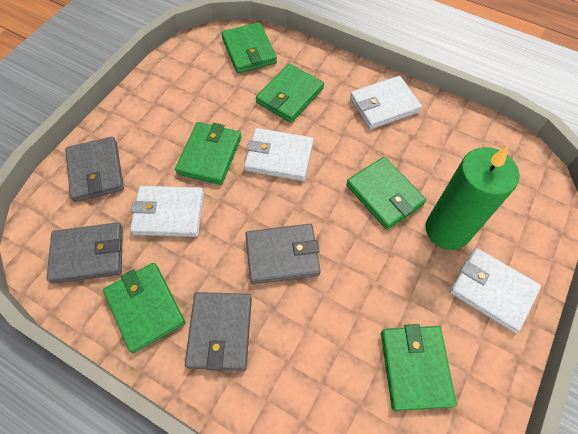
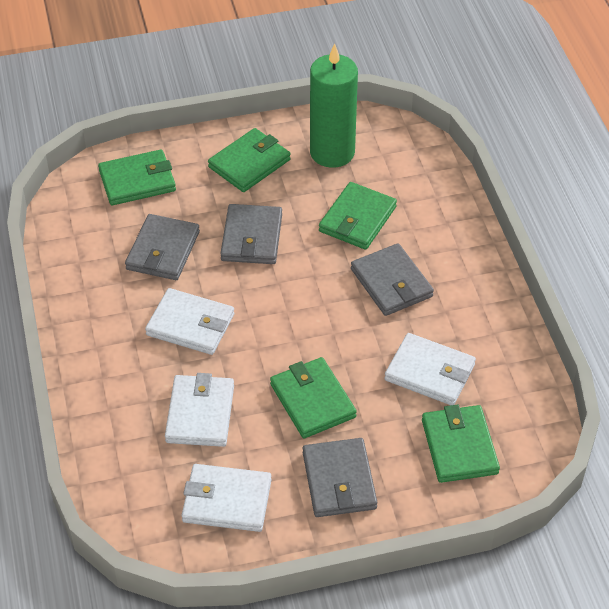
green wallet: 6 -> 5

